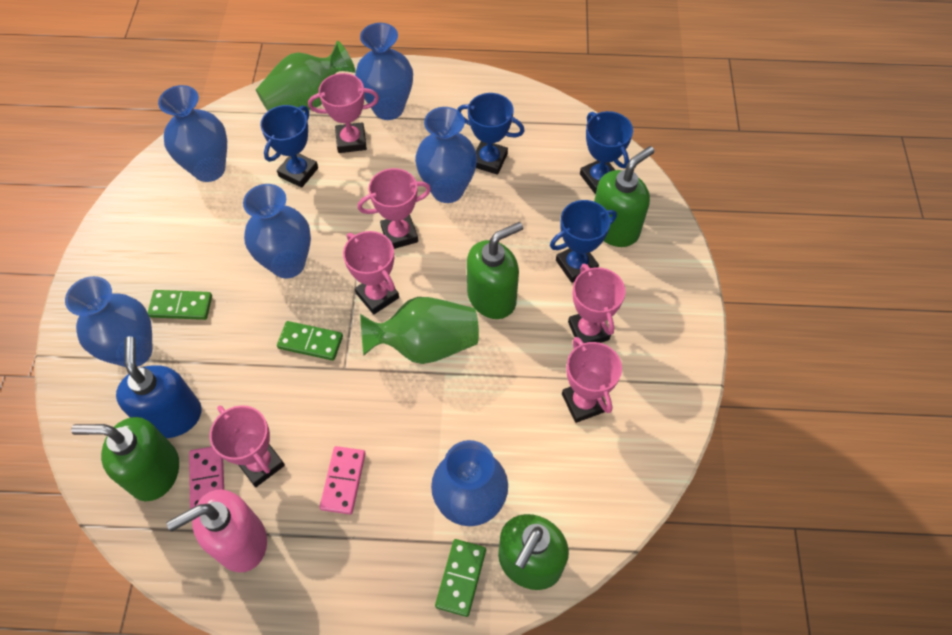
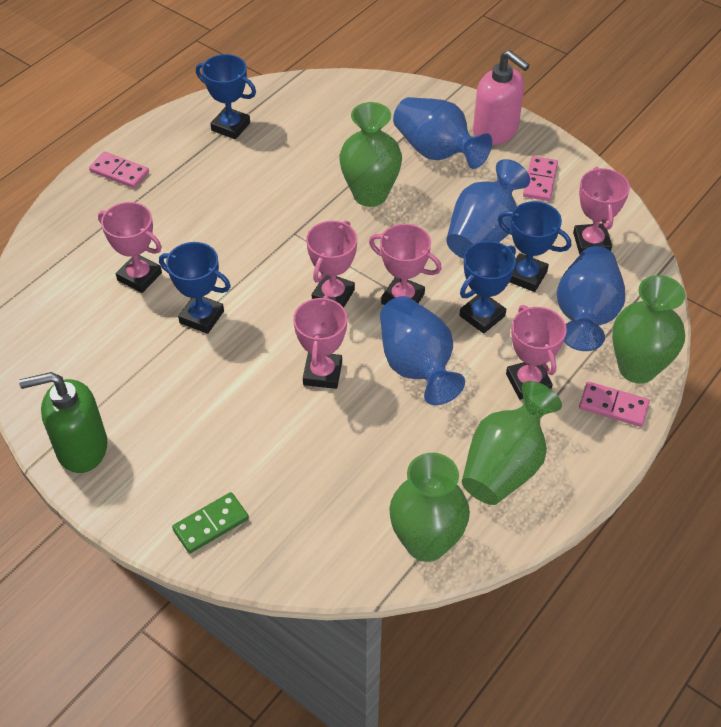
blue soap dispenser: 1 -> 0
blue vase: 6 -> 4
green domino: 3 -> 1
green soap dispenser: 4 -> 1
green vase: 2 -> 4
pink domino: 2 -> 3

